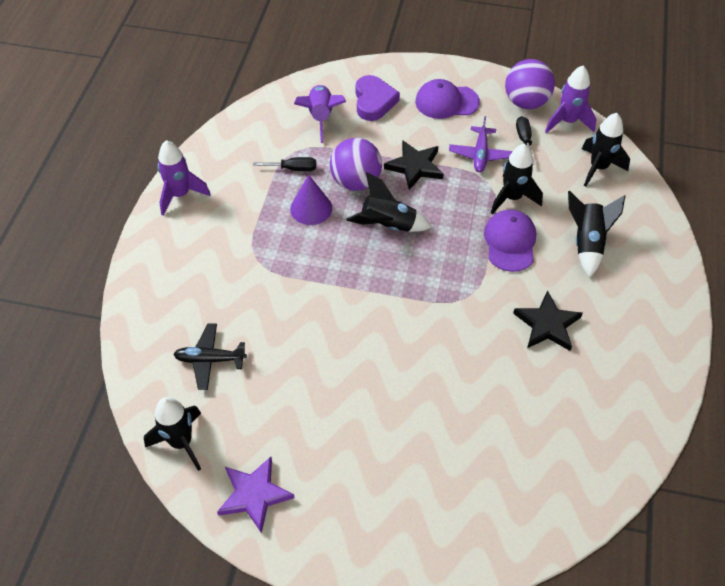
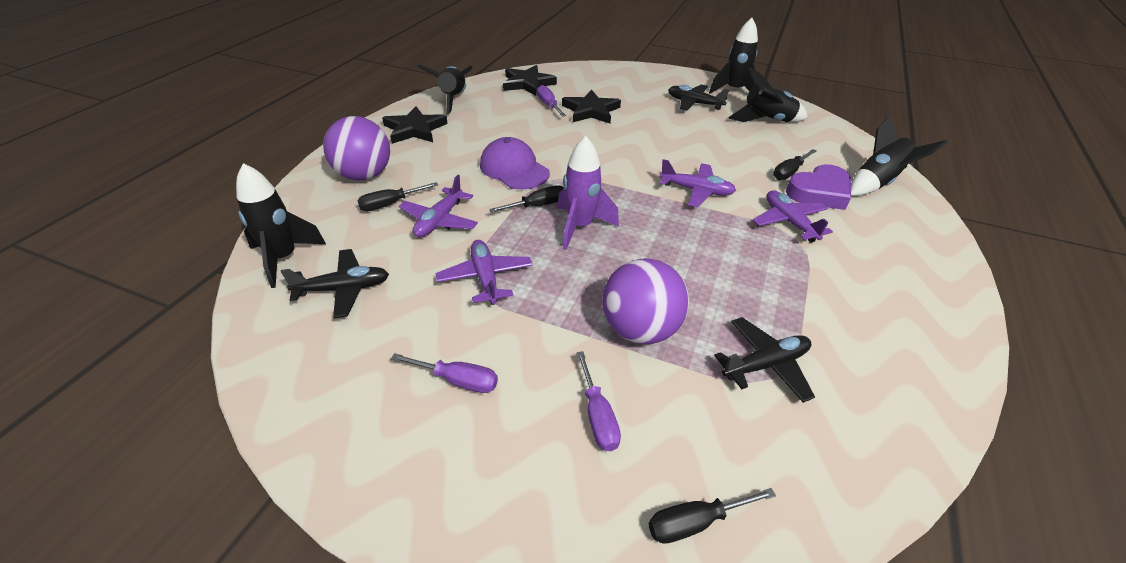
black plane: 1 -> 3
black screwdriver: 2 -> 4
black star: 2 -> 3
purple cap: 2 -> 1
purple cone: 1 -> 0
purple plane: 1 -> 4
purple rocket: 3 -> 1
purple screwdriver: 0 -> 3
purple star: 1 -> 0

